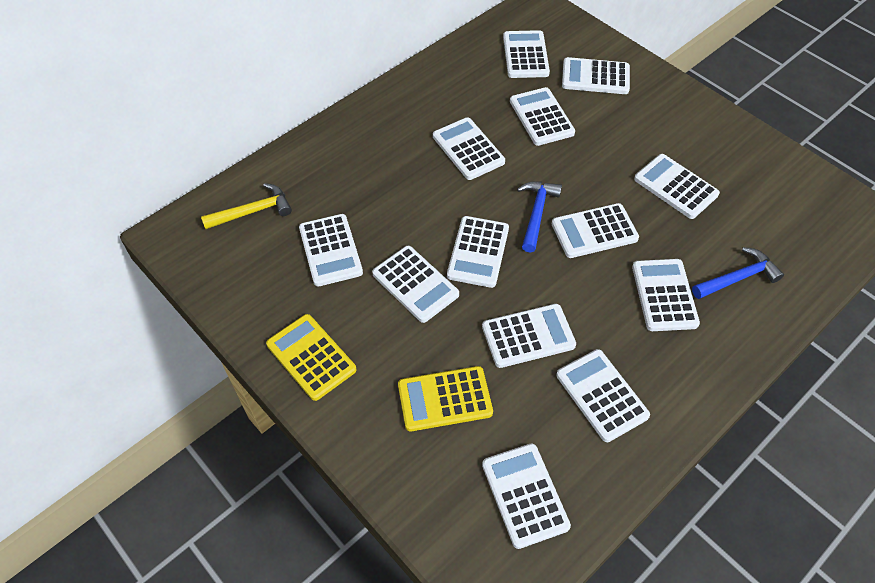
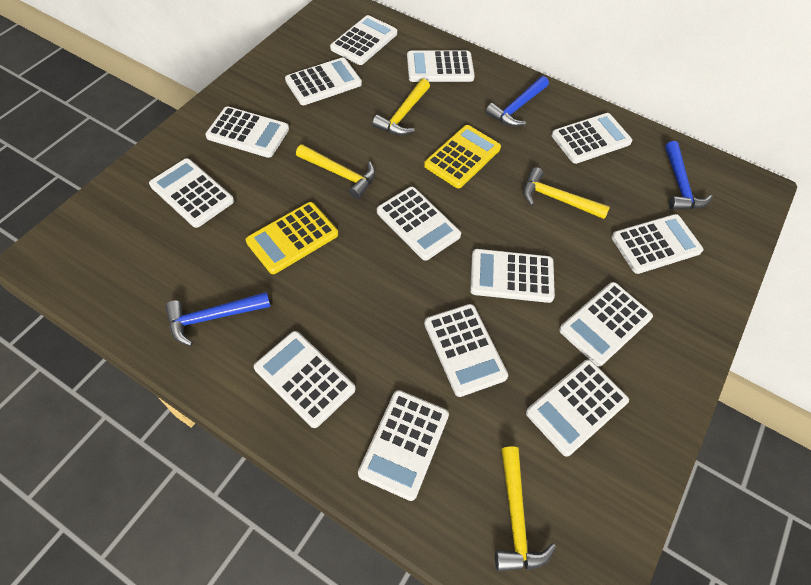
blue hammer: 2 -> 3
white calculator: 13 -> 14
yellow hammer: 1 -> 4

